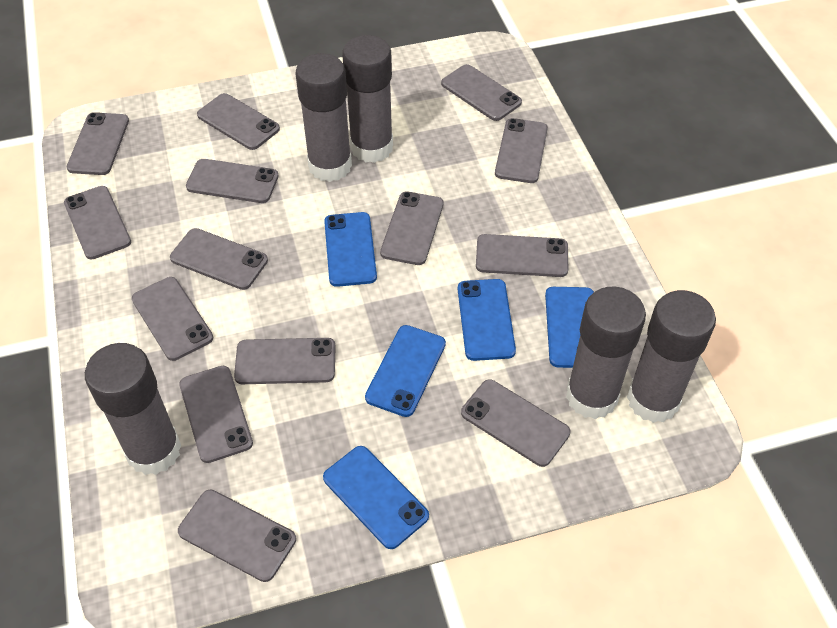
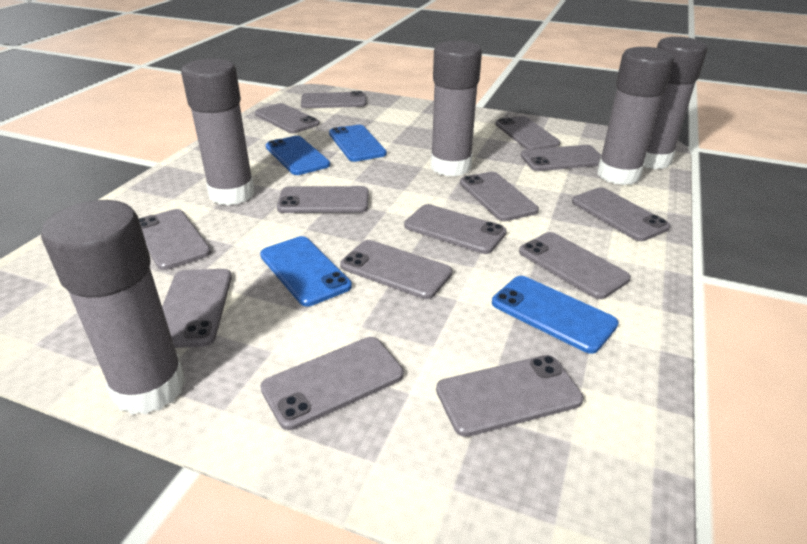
blue phone: 5 -> 4

